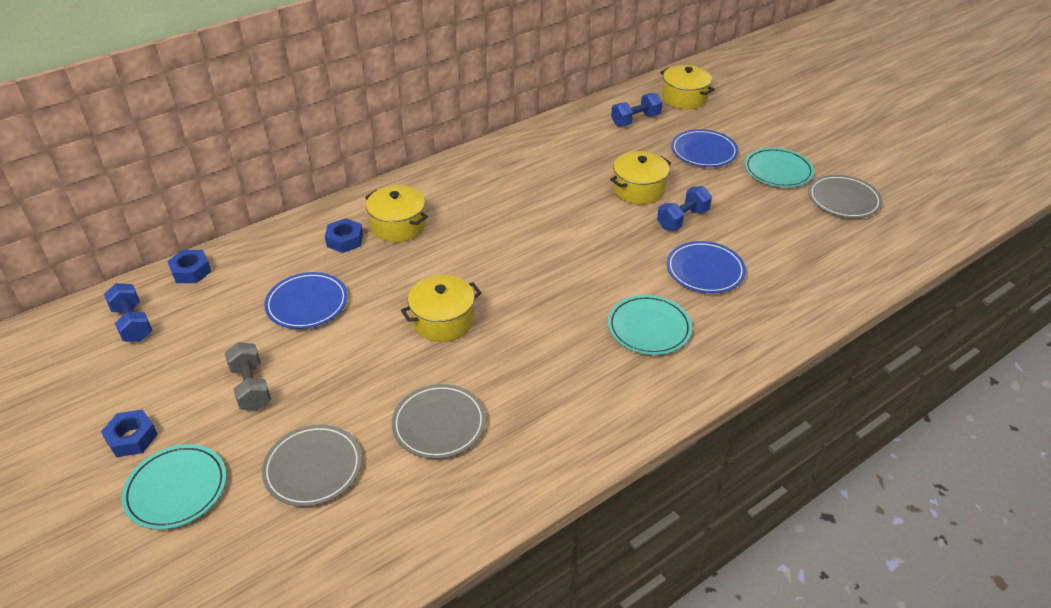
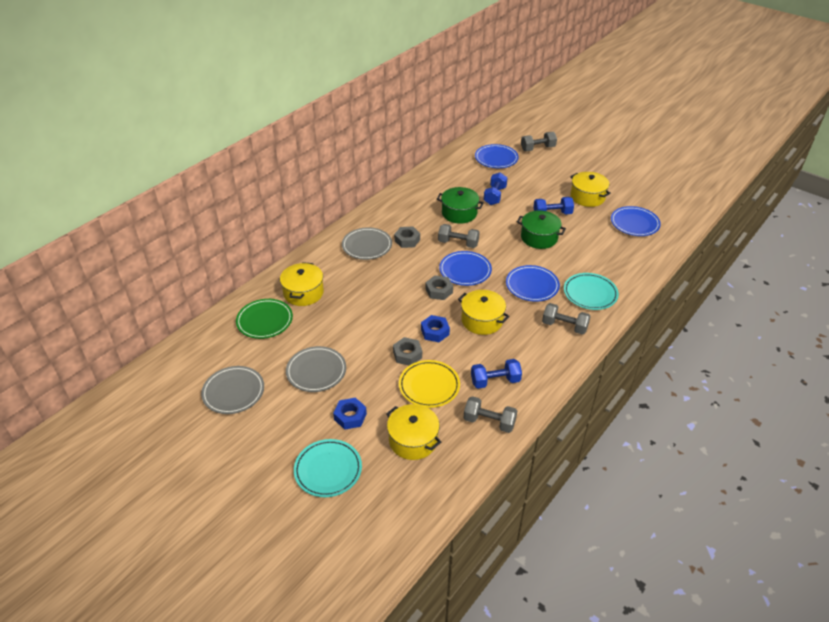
blue nut: 3 -> 2
blue plate: 3 -> 4
green plate: 0 -> 1
green pot: 0 -> 2
grey dumbbell: 1 -> 4
grey nut: 0 -> 3
turquoise plate: 3 -> 2
yellow plate: 0 -> 1

